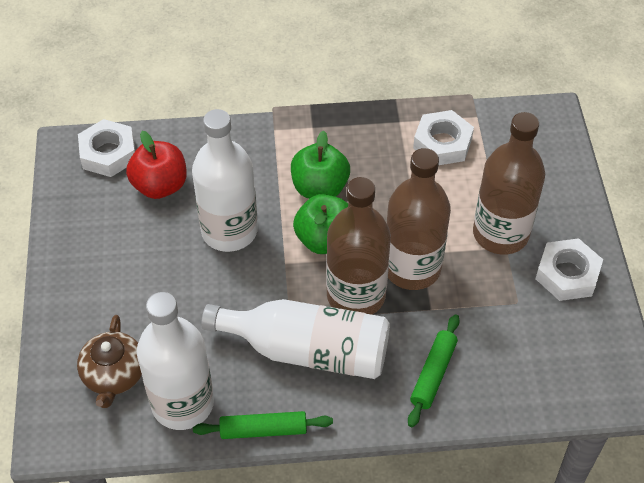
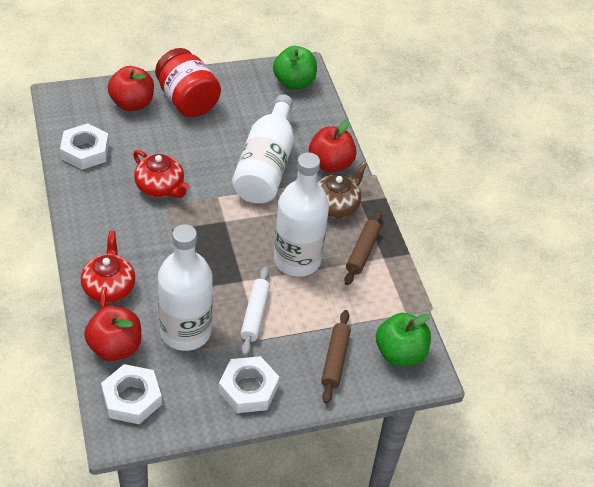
brown bottle: 3 -> 0
brown rolling pin: 0 -> 2
green rolling pin: 2 -> 0
red apple: 1 -> 3
red jar: 0 -> 1
red teapot: 0 -> 2
white rolling pin: 0 -> 1

